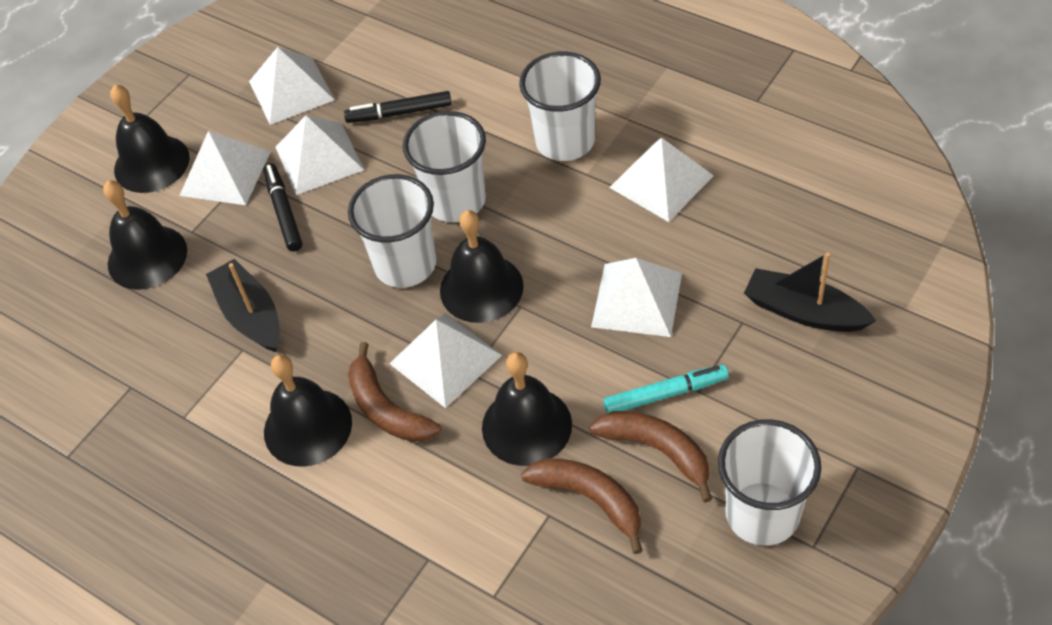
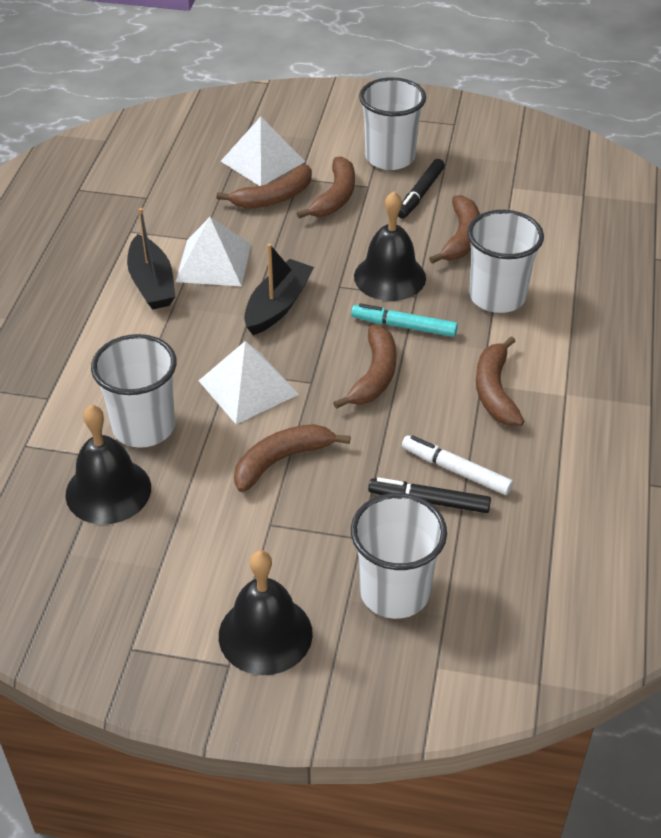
black bell: 5 -> 3
brown banana: 3 -> 6
white marker: 0 -> 1
white pyramid: 6 -> 3

